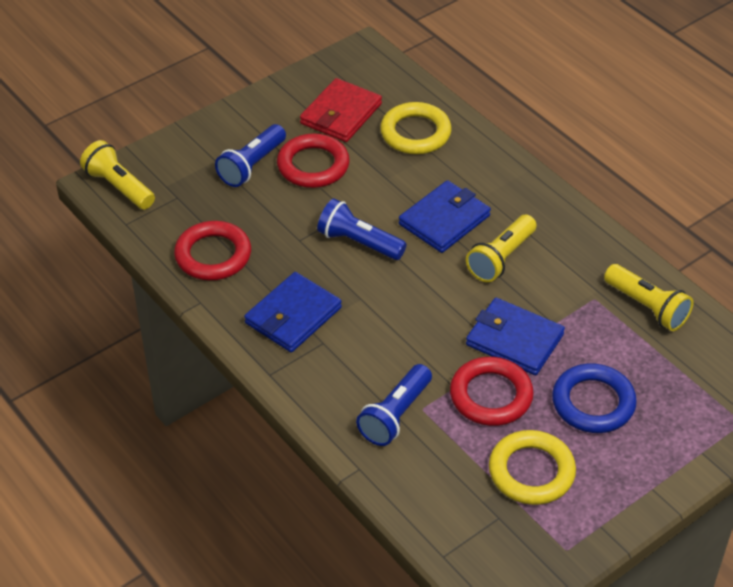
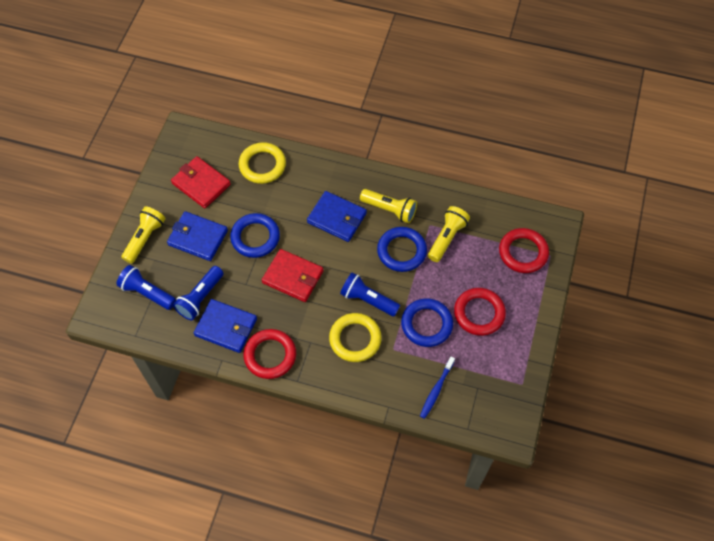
blue ring: 1 -> 3
blue toothbrush: 0 -> 1
red wallet: 1 -> 2

